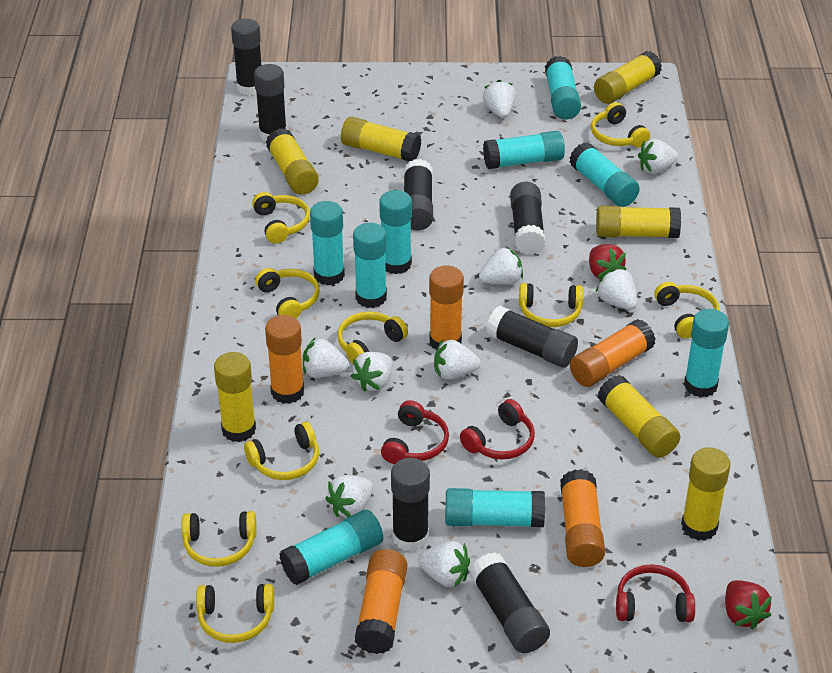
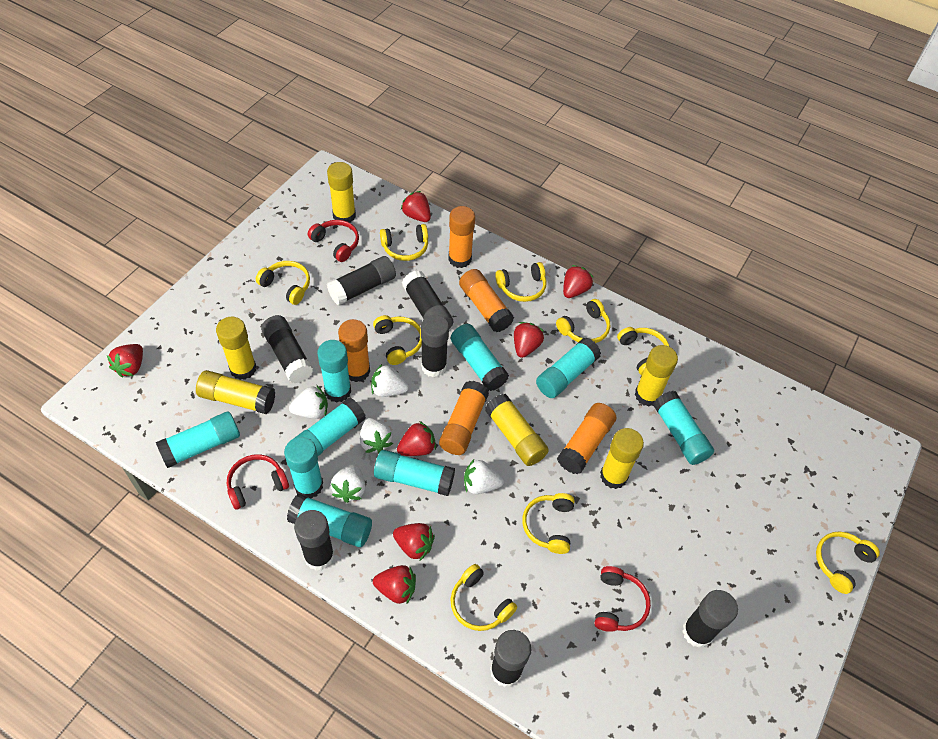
red strawberry: 2 -> 7
white strawberry: 9 -> 5
yellow glue stick: 7 -> 6

